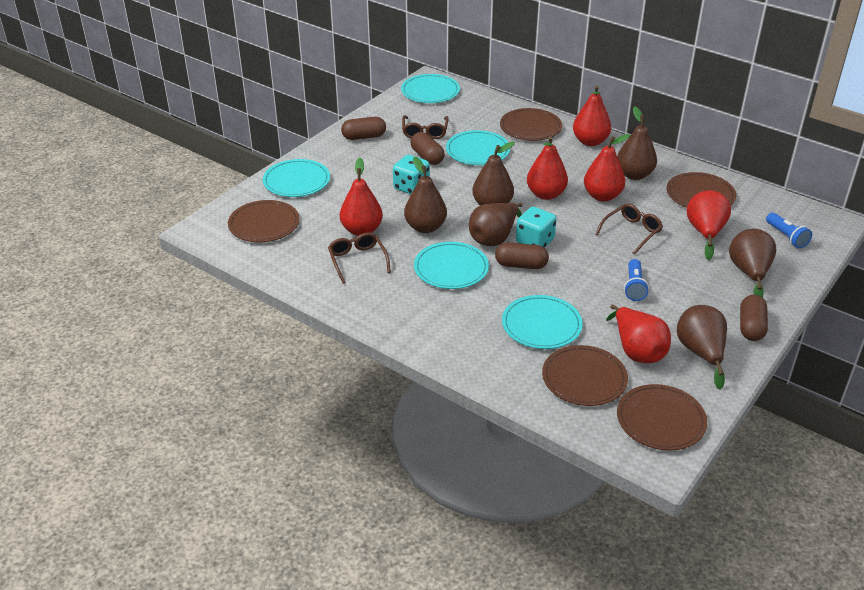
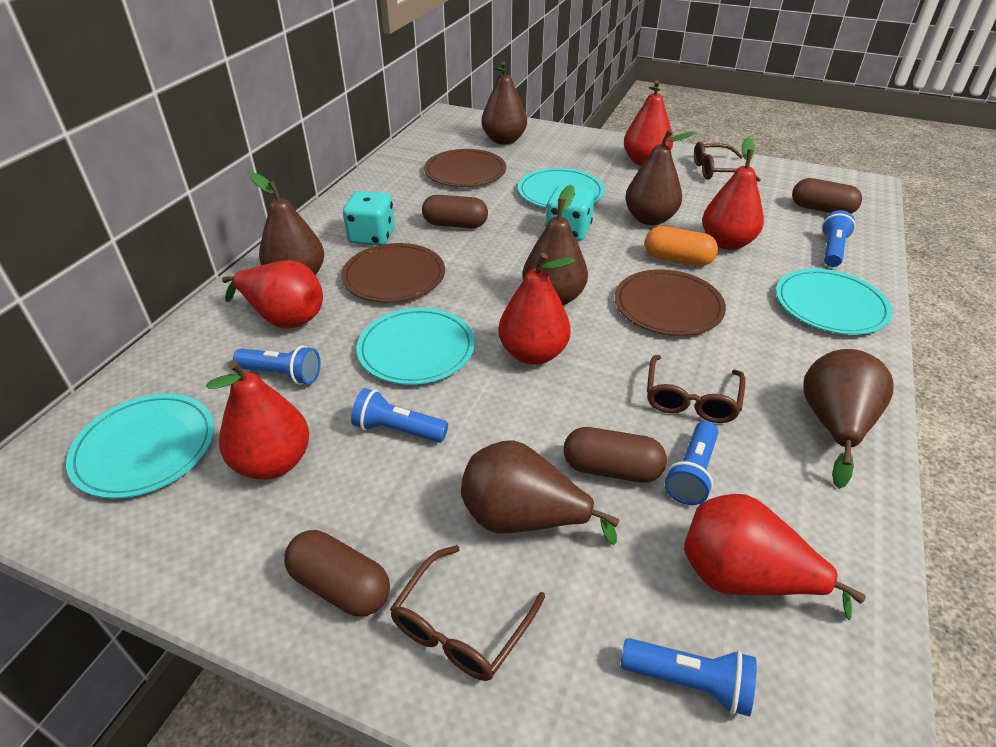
blue flashlight: 2 -> 5
brown plate: 5 -> 3
orange capsule: 0 -> 1
turquoise plate: 5 -> 4

